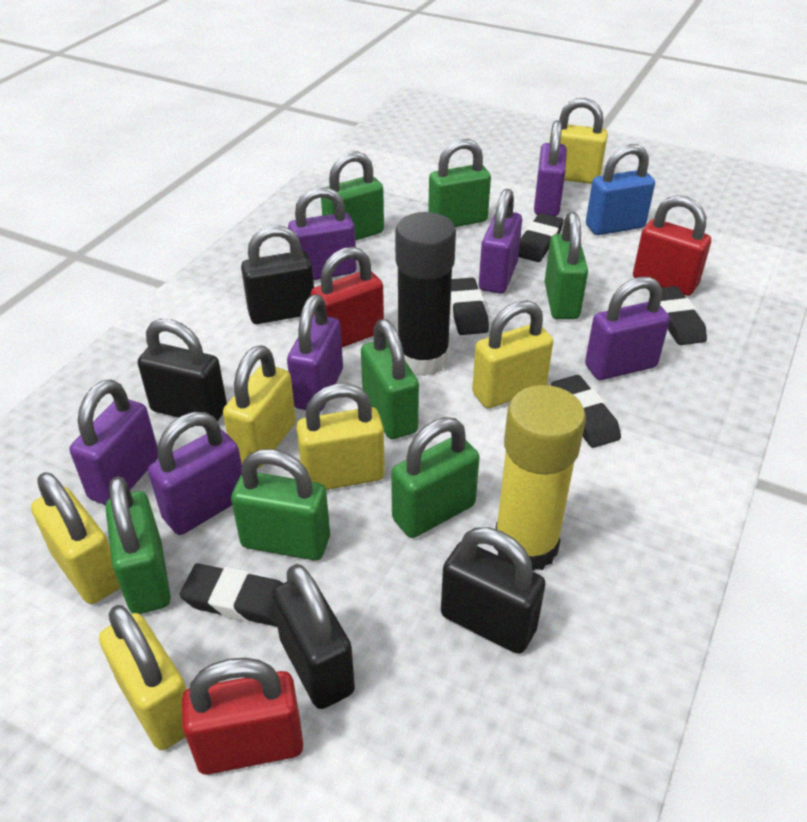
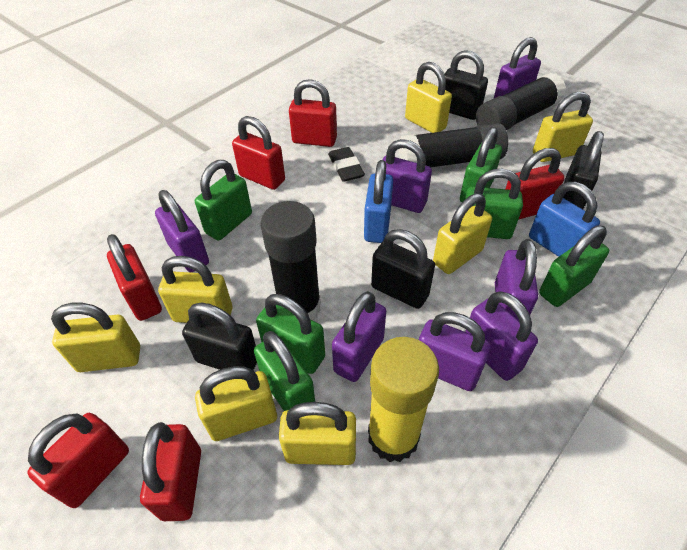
black eraser: 5 -> 1
black glue stick: 1 -> 3
blue padlock: 1 -> 2
green padlock: 7 -> 6
red padlock: 3 -> 6
yellow padlock: 6 -> 7

